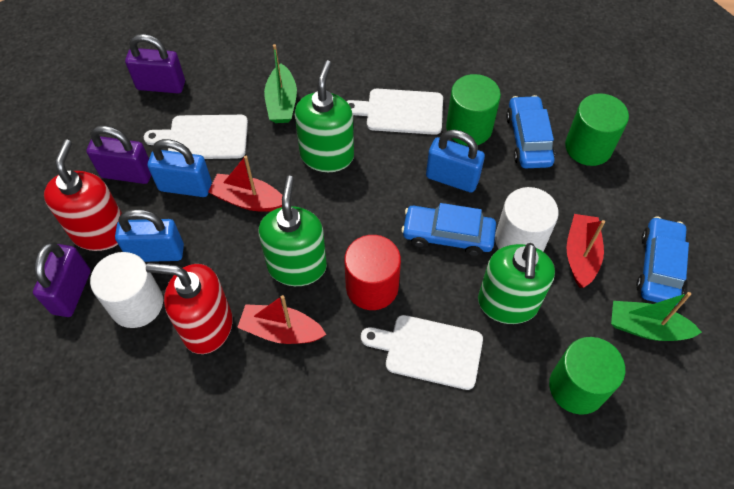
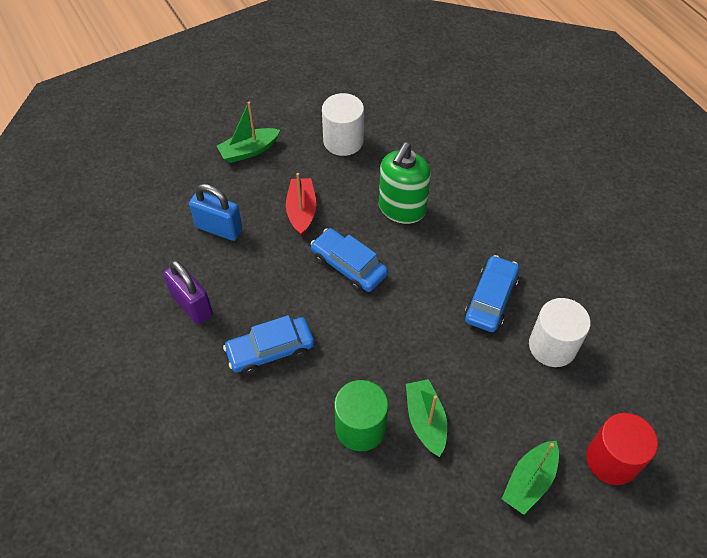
blue padlock: 3 -> 1
green boat: 2 -> 3
green cylinder: 3 -> 1
green soap dispenser: 3 -> 1
purple padlock: 3 -> 1
red boat: 3 -> 1
red soap dispenser: 2 -> 0
white cutting board: 3 -> 0

